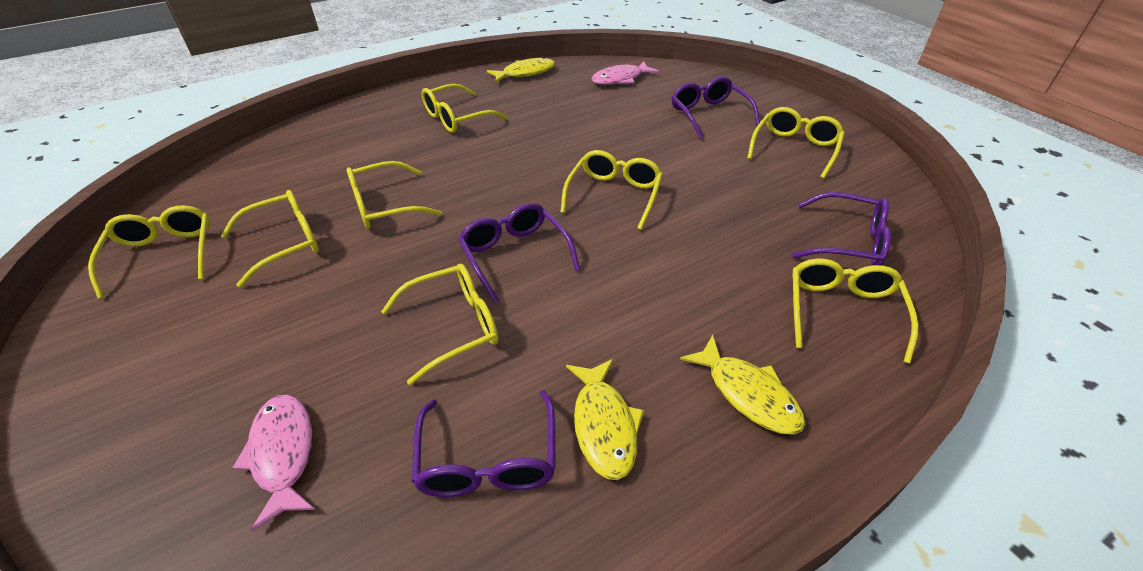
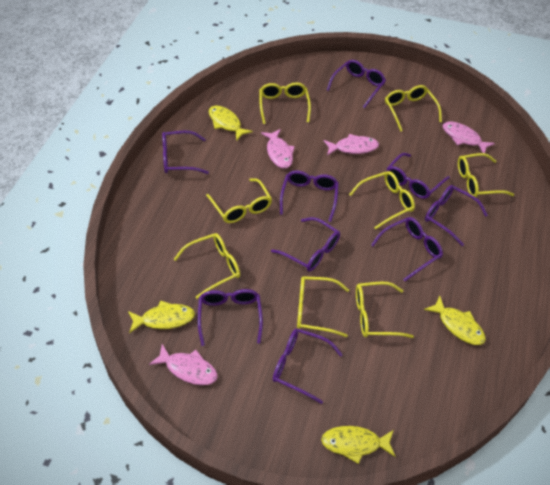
pink fish: 2 -> 4
purple glasses: 4 -> 9
yellow fish: 3 -> 4

